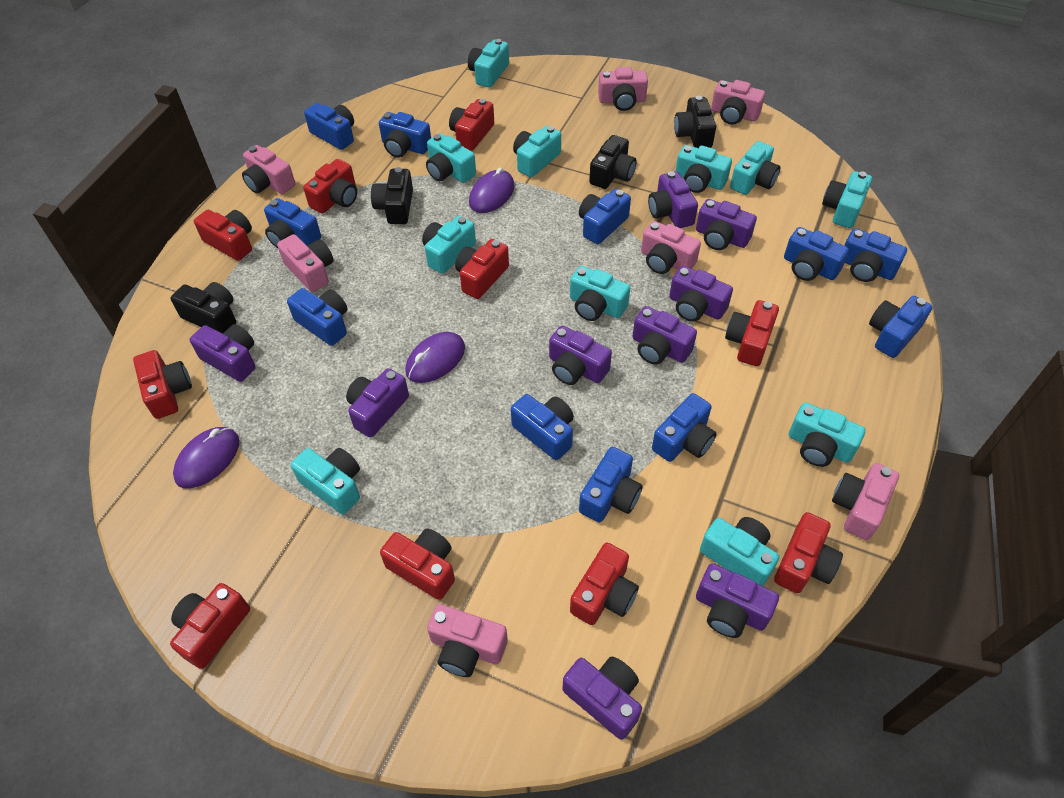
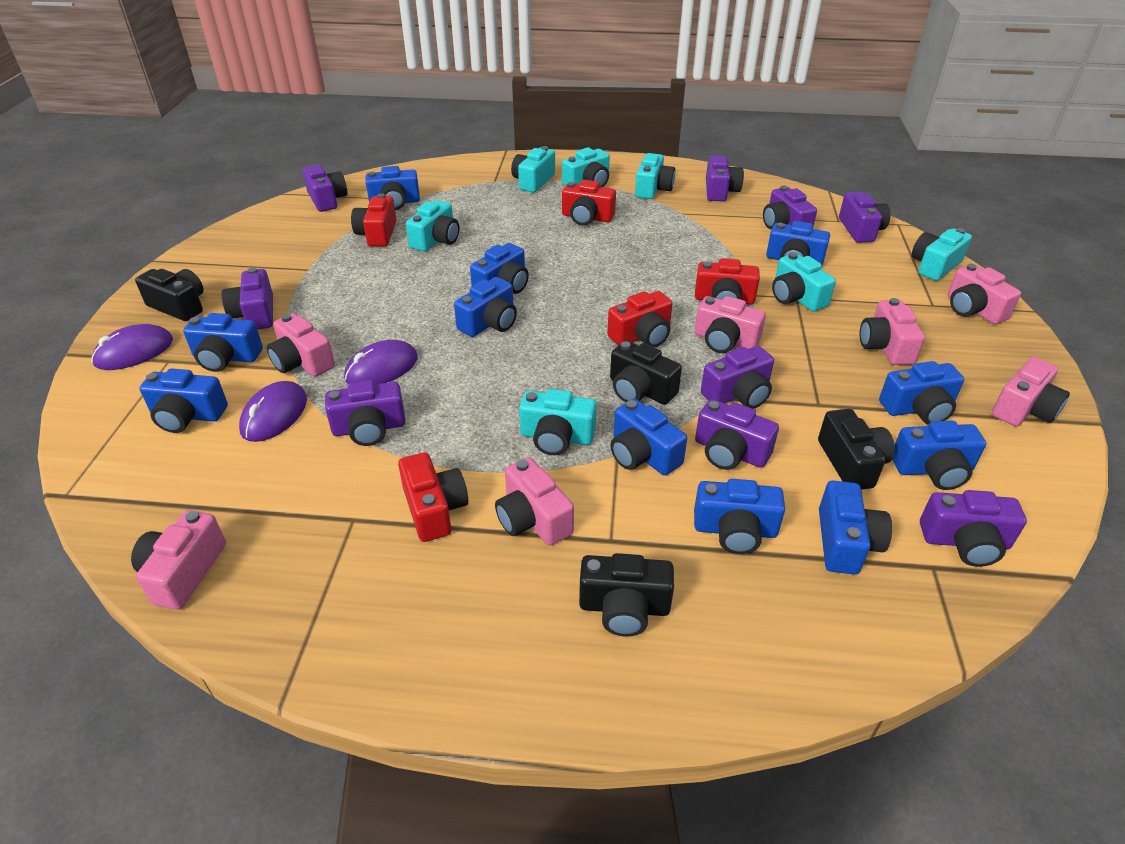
red camera: 10 -> 5
turquoise camera: 11 -> 7

